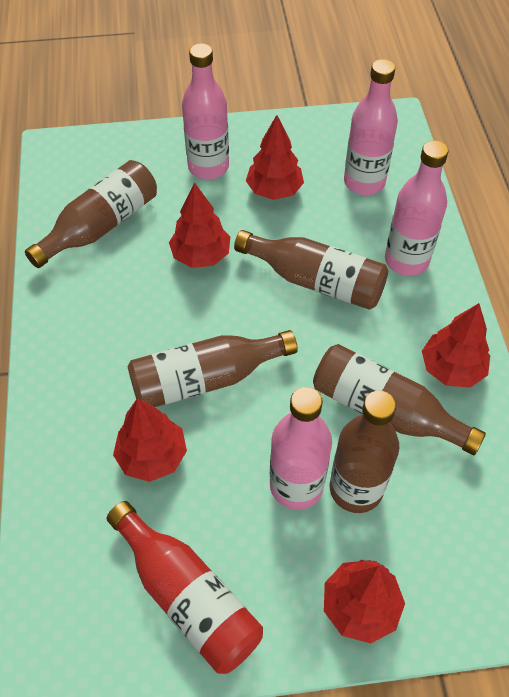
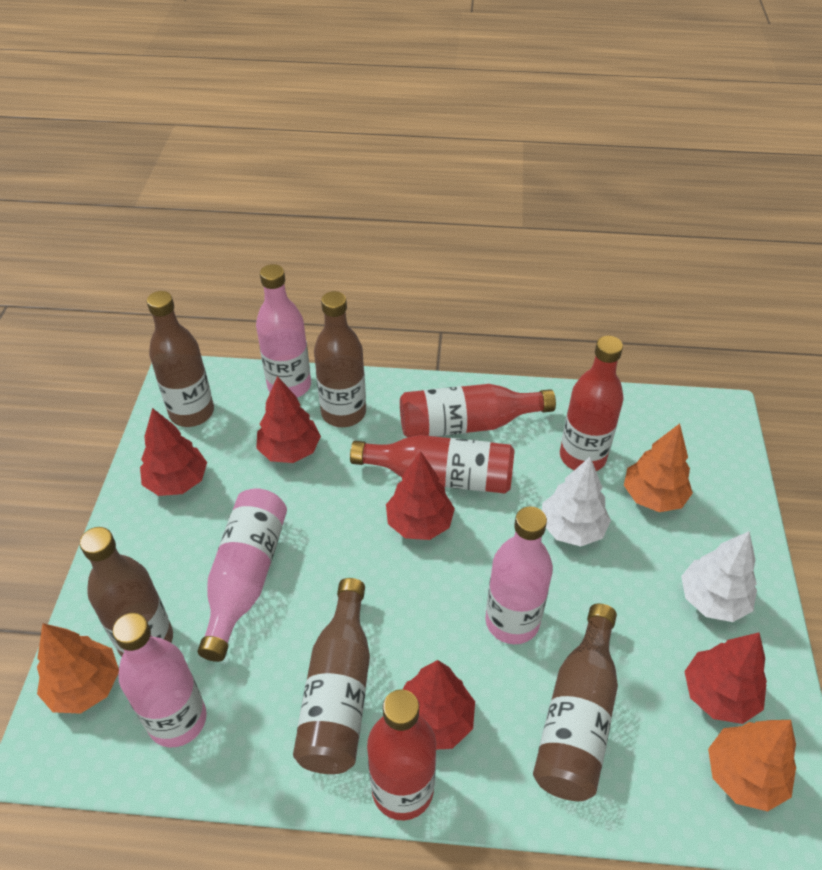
orange tree: 0 -> 3
red bottle: 1 -> 4
white tree: 0 -> 2

